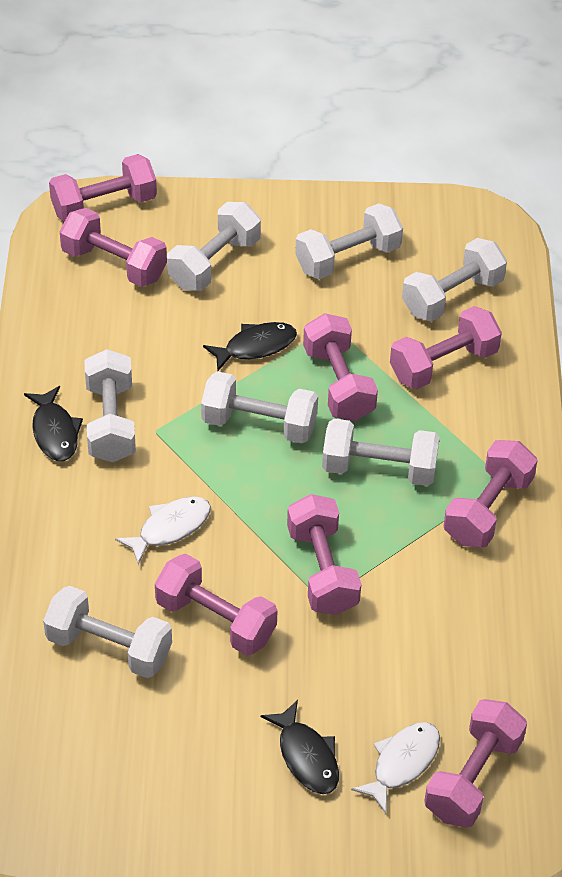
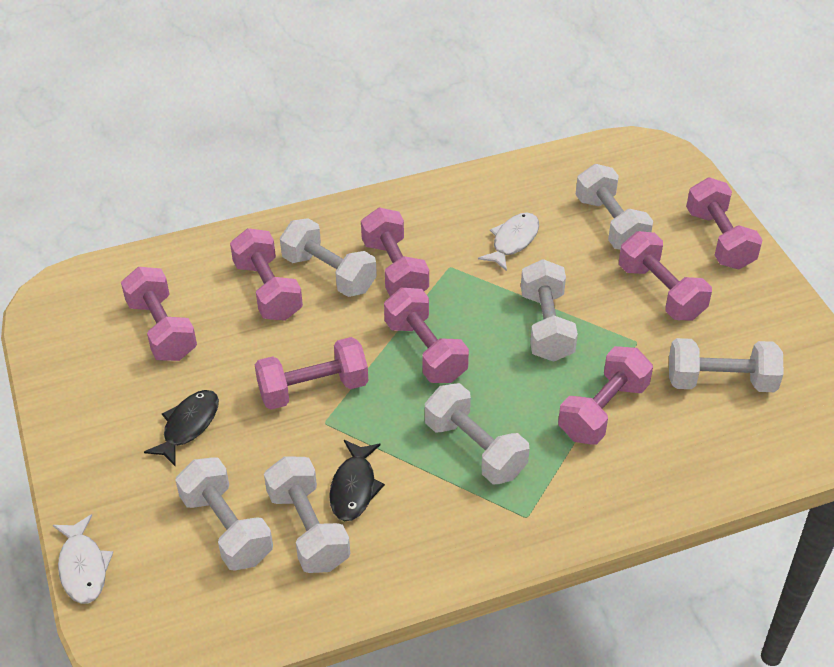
black fish: 3 -> 2

